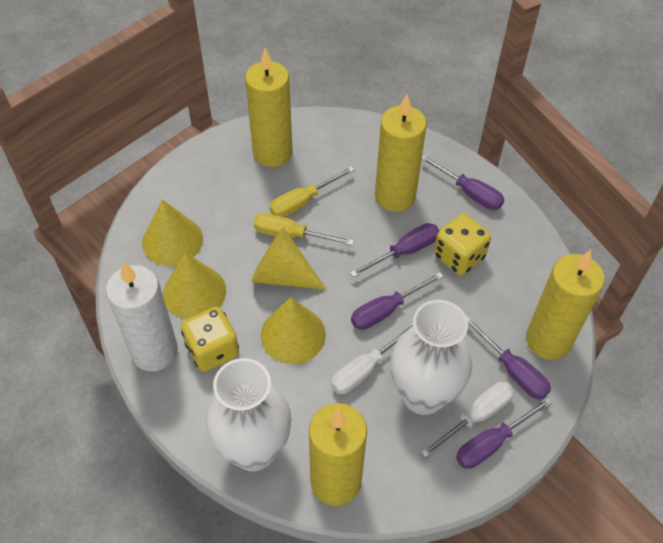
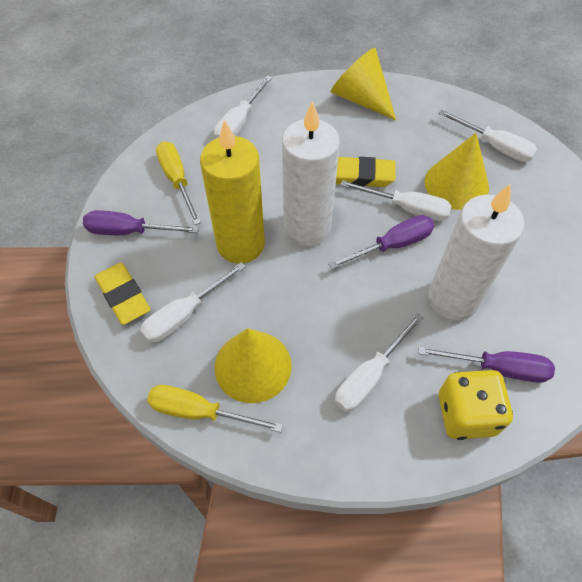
purple screwdriver: 5 -> 3
white candle: 1 -> 2
white screwdriver: 2 -> 5
white vase: 2 -> 0
yellow candle: 4 -> 1
yellow cone: 4 -> 3
yellow dice: 2 -> 1
yellow eraser: 0 -> 2

